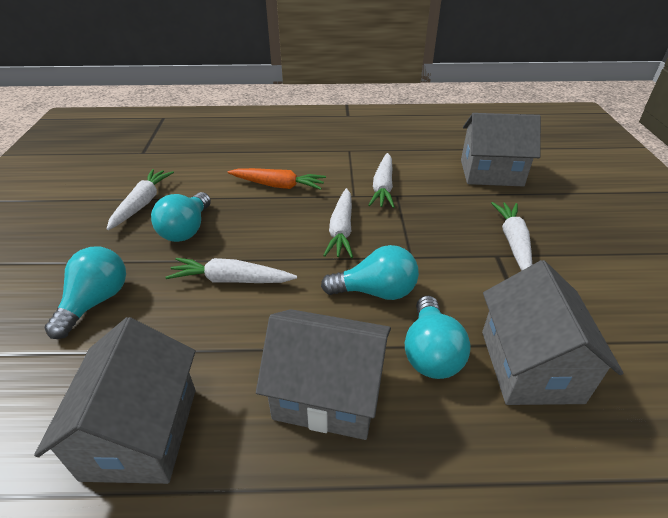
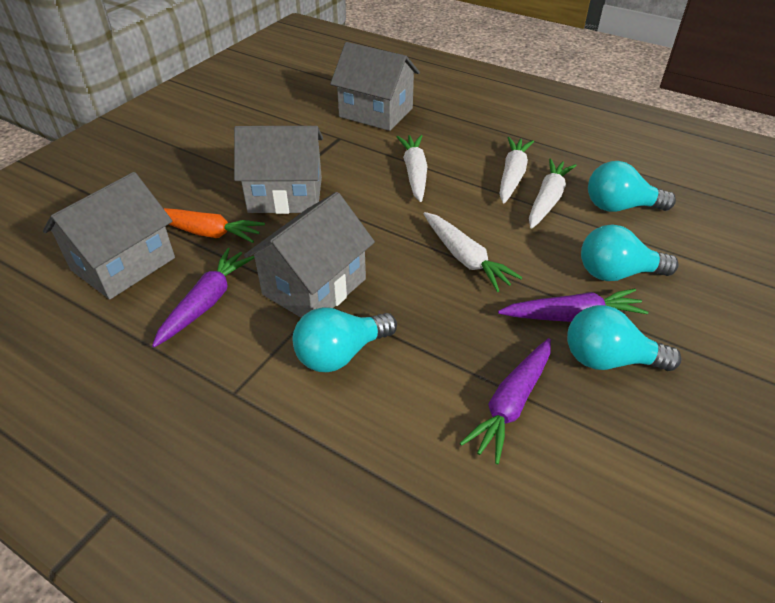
purple carrot: 0 -> 3
white carrot: 5 -> 4

